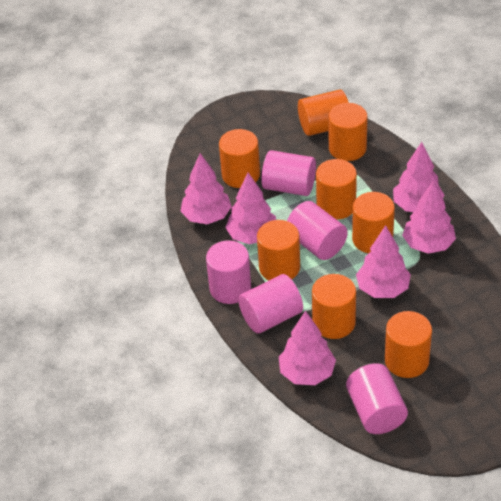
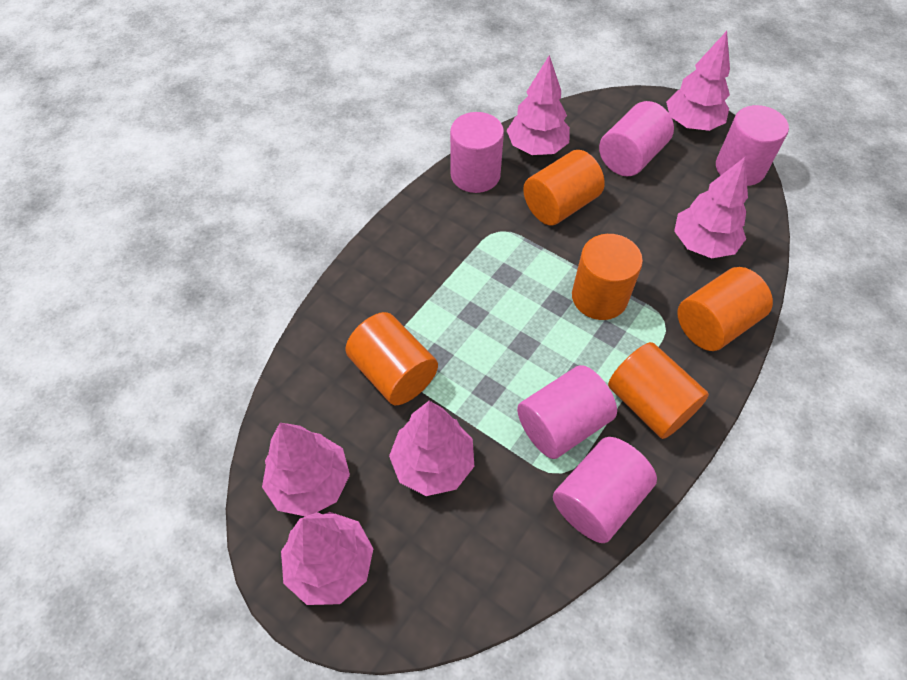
orange cylinder: 8 -> 5

